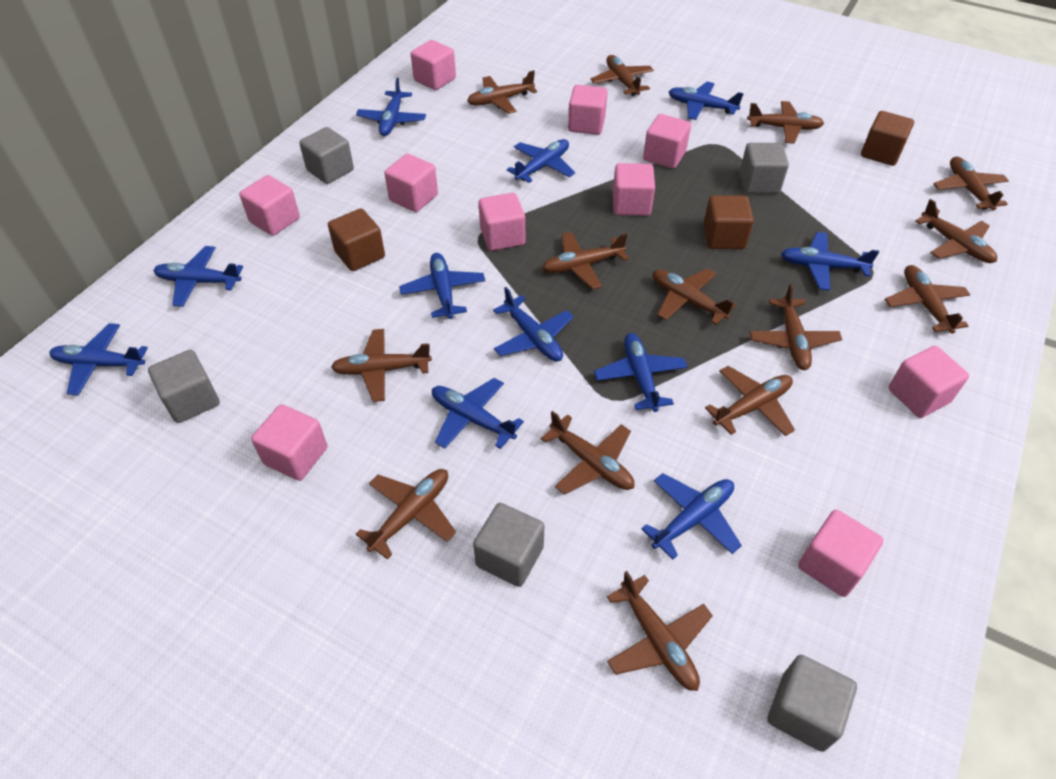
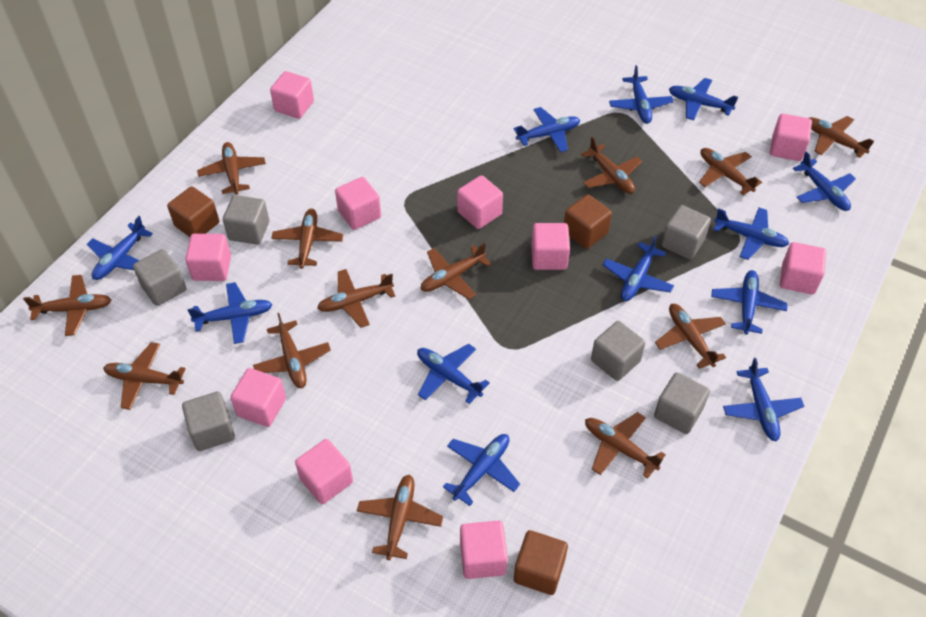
blue plane: 11 -> 12
brown plane: 14 -> 13
grey cube: 5 -> 6

